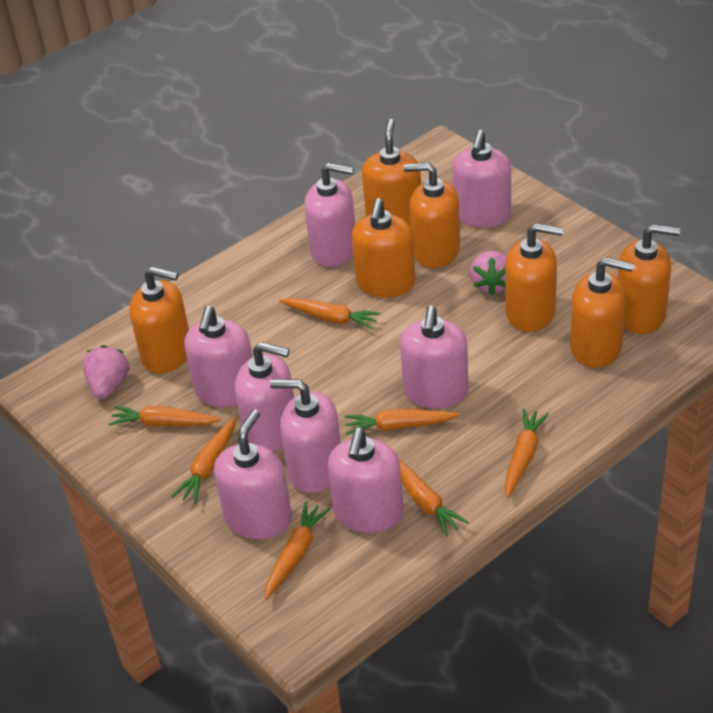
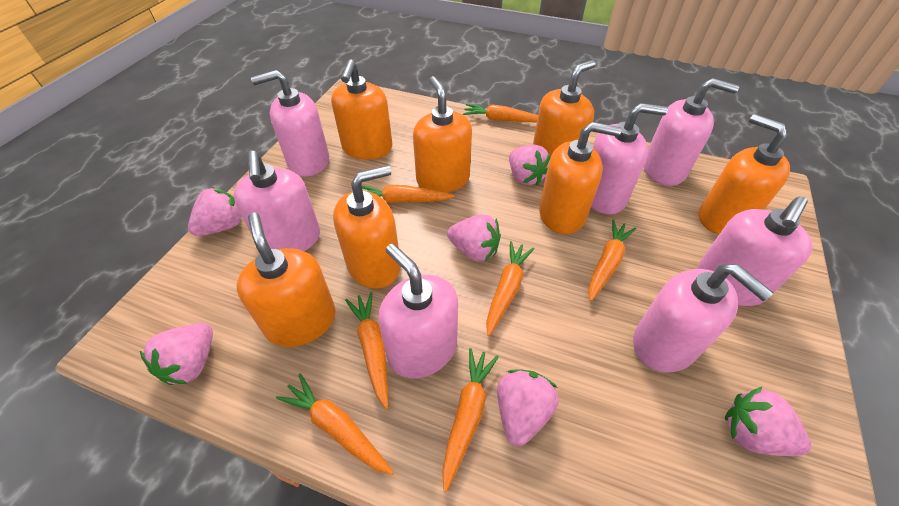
pink soap dispenser: 8 -> 7
pink strawberry: 2 -> 6

